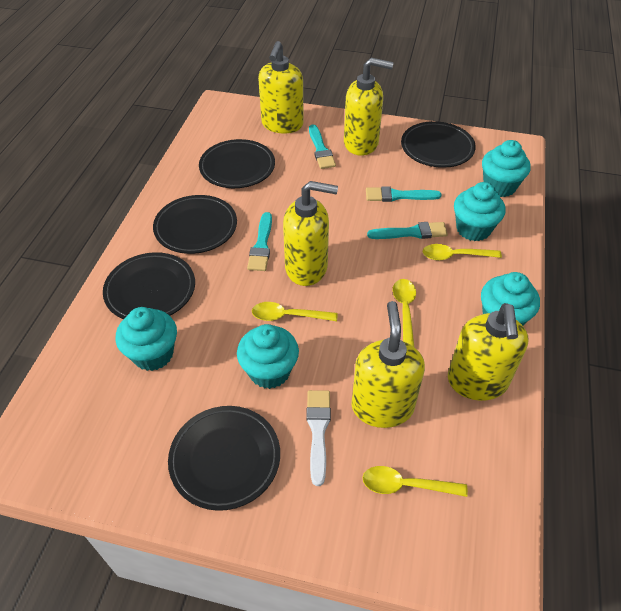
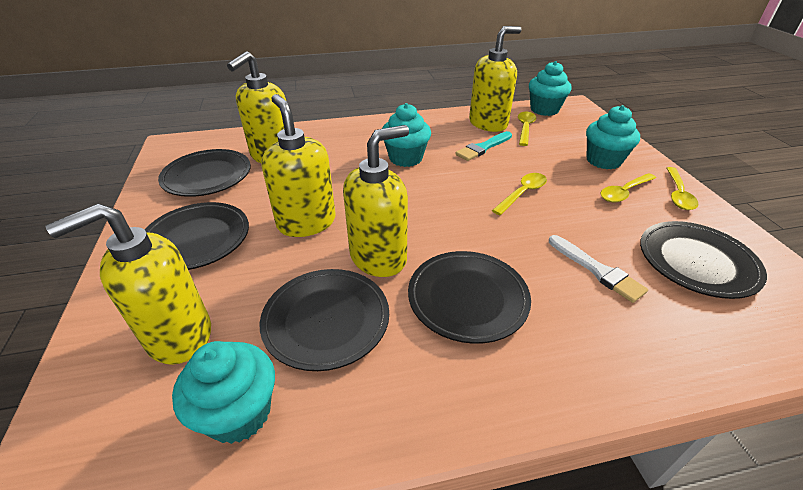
turquoise brush: 4 -> 1
turquoise cupcake: 5 -> 4

